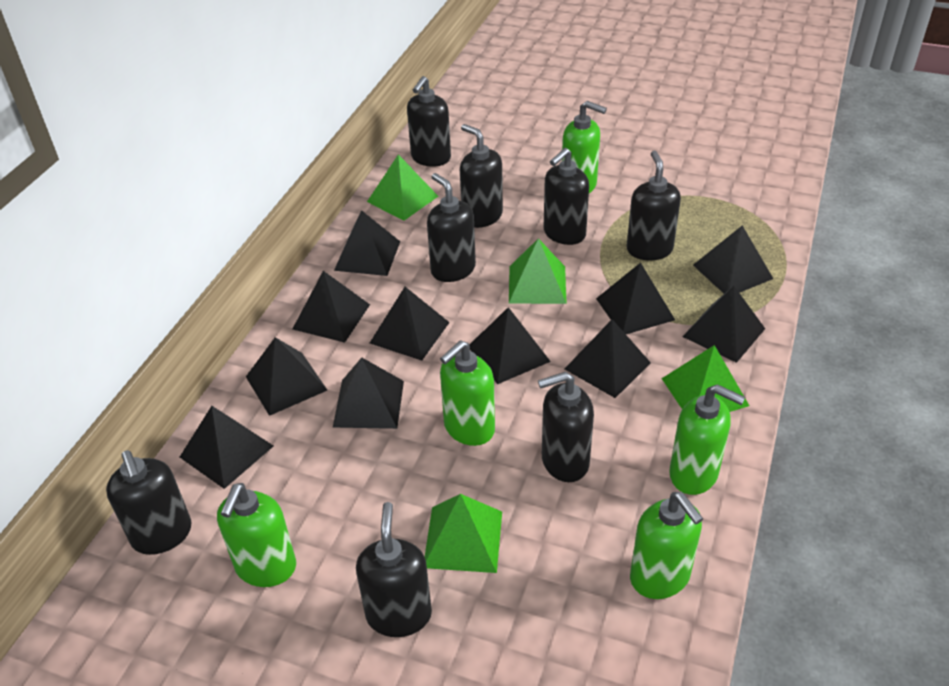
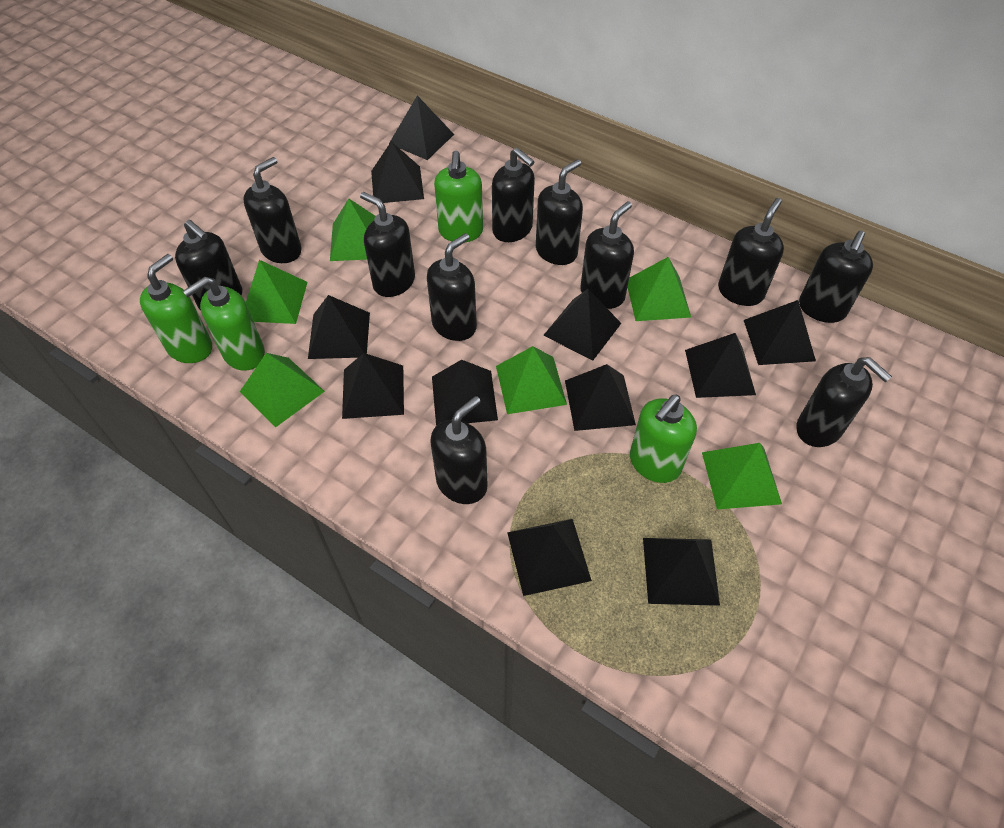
black soap dispenser: 8 -> 11
green pyramid: 4 -> 6
green soap dispenser: 5 -> 4

